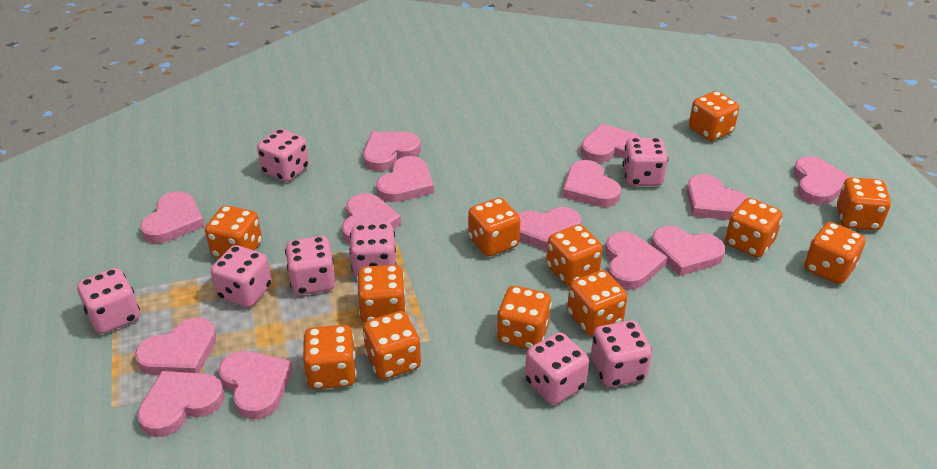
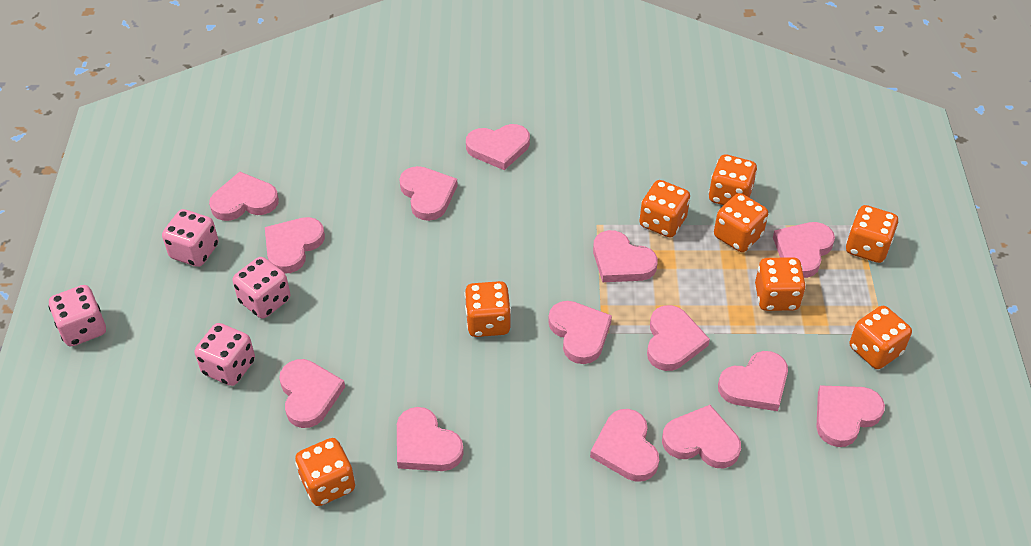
orange dice: 12 -> 8
pink dice: 8 -> 4

